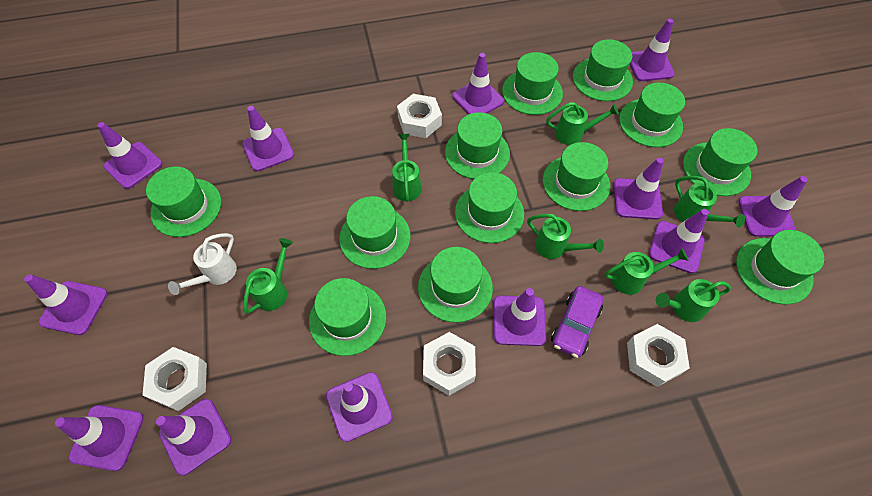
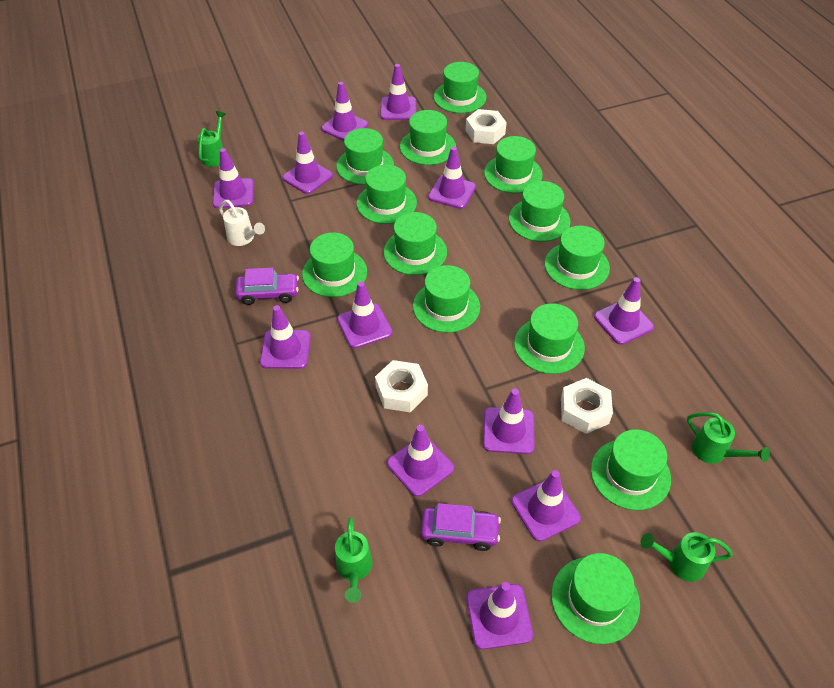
green hat: 12 -> 13
green watering can: 7 -> 4
purple car: 1 -> 2
white nut: 4 -> 3

